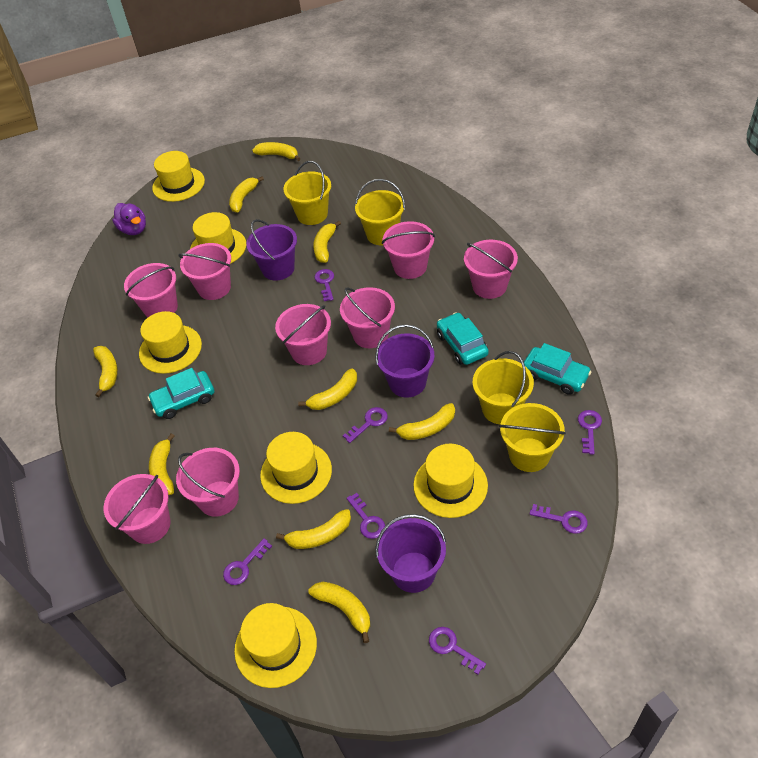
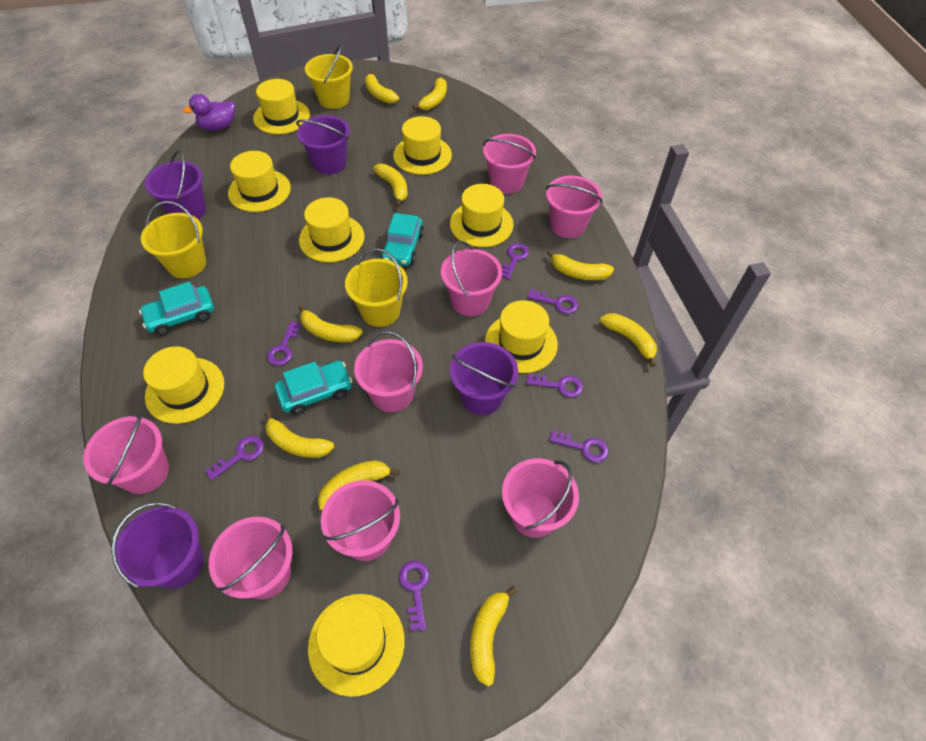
purple bucket: 3 -> 4
yellow bucket: 4 -> 3
yellow hat: 6 -> 8

